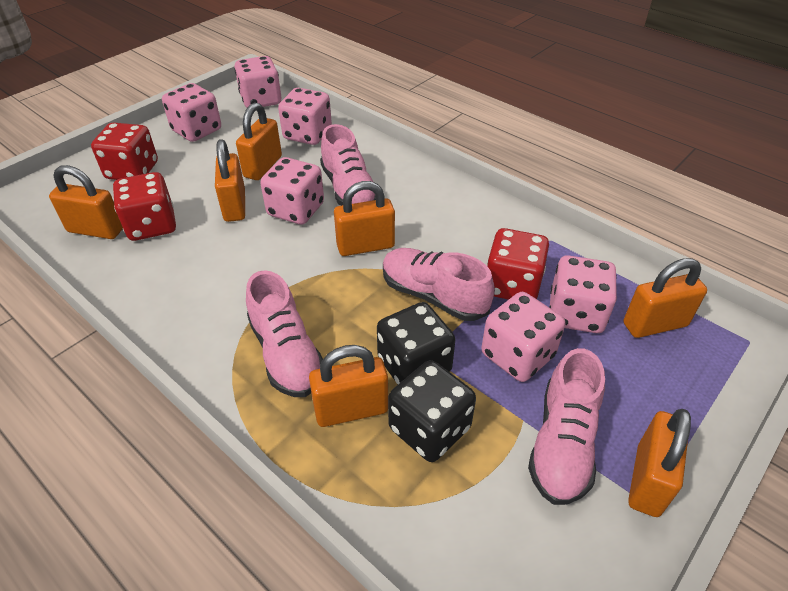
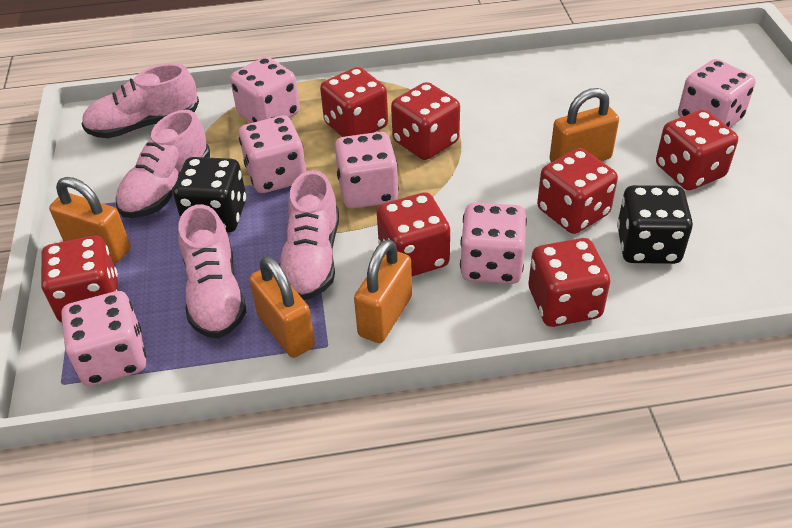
orange padlock: 7 -> 4
red dice: 3 -> 7

